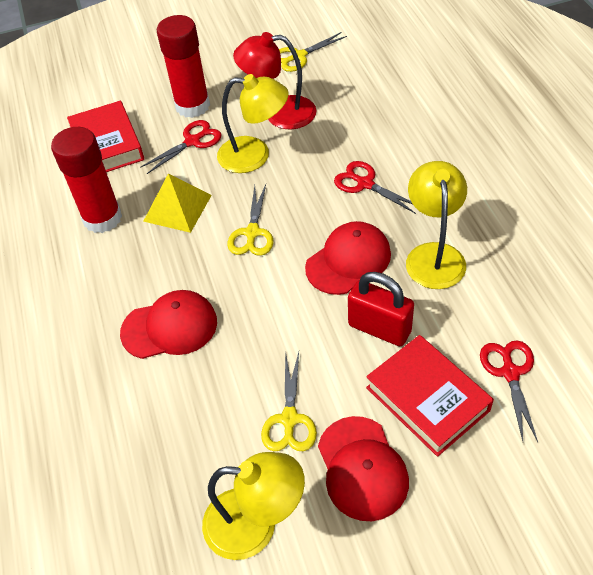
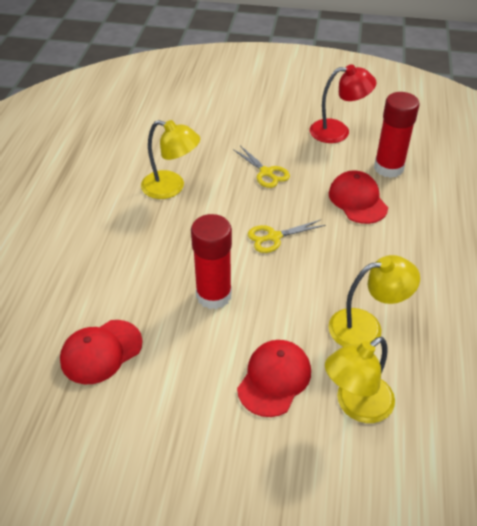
red book: 2 -> 0
red padlock: 1 -> 0
red scissors: 3 -> 0
yellow pyramid: 1 -> 0
yellow scissors: 3 -> 2

